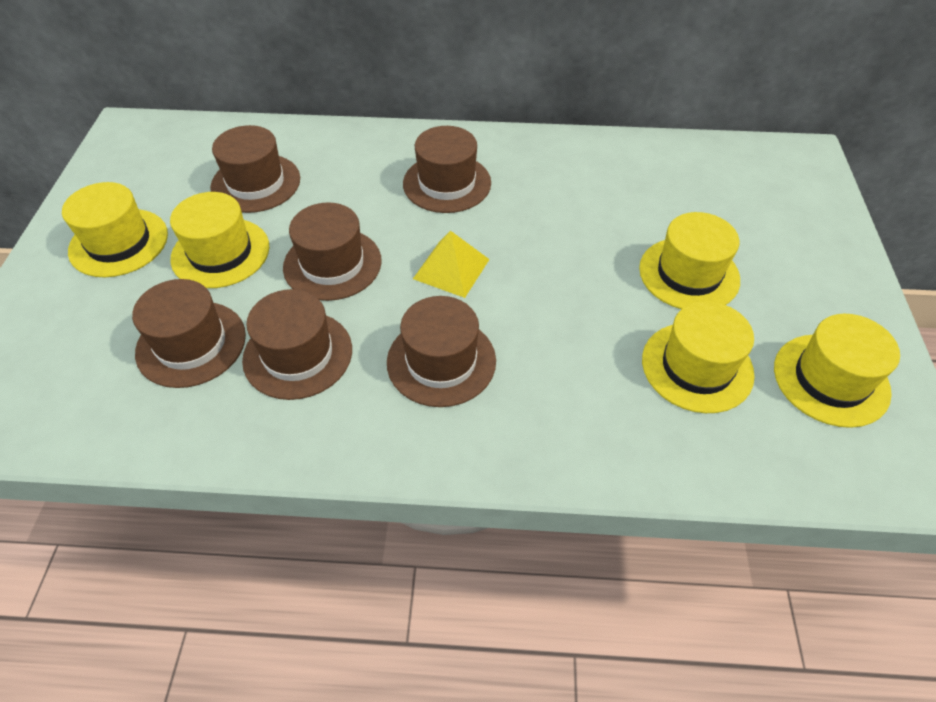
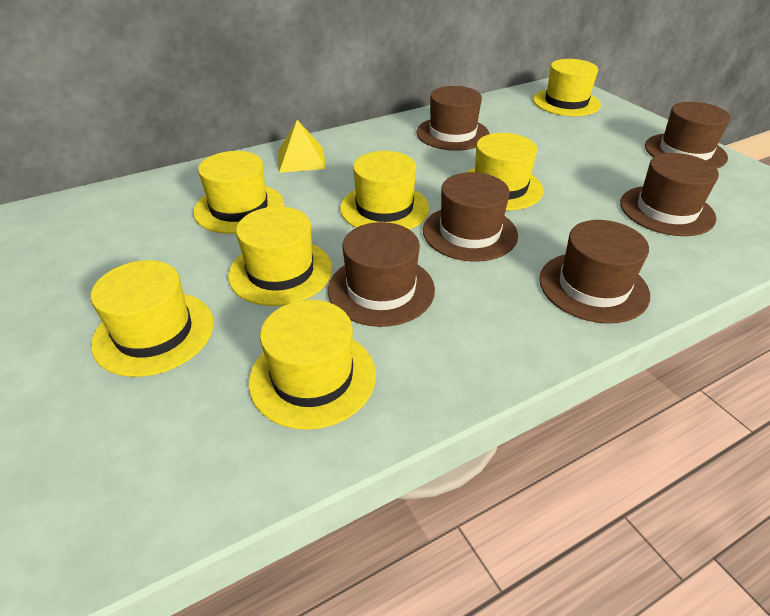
yellow hat: 5 -> 7

